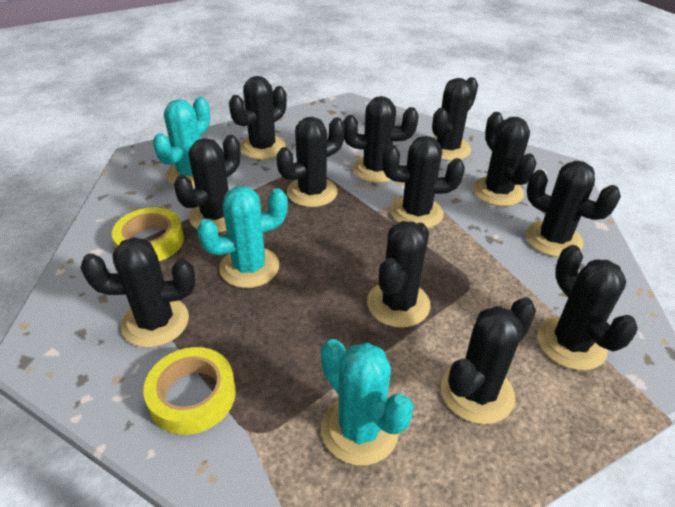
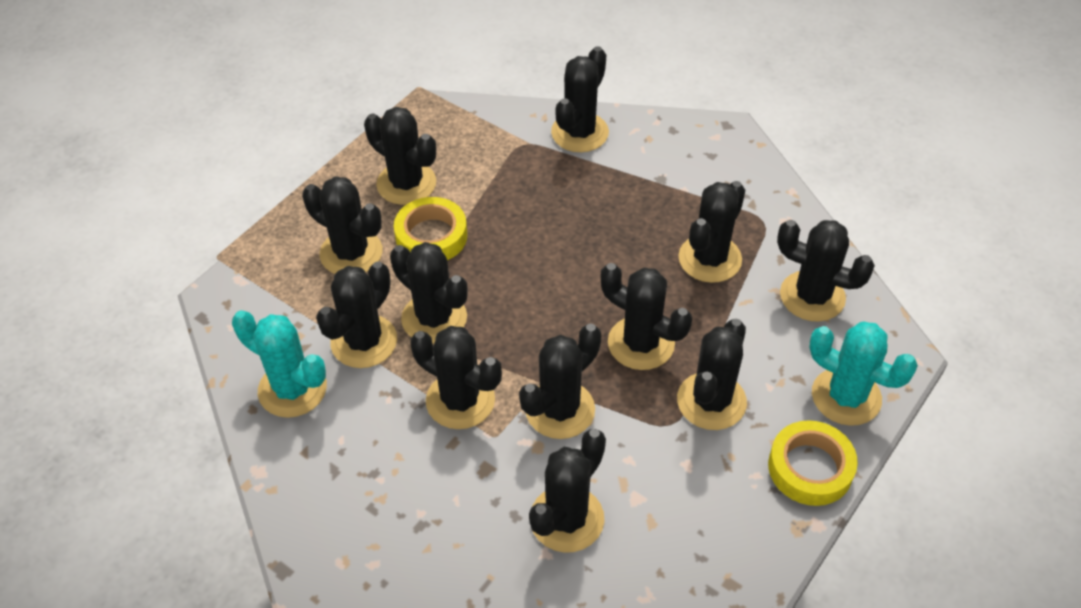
turquoise cactus: 3 -> 2

